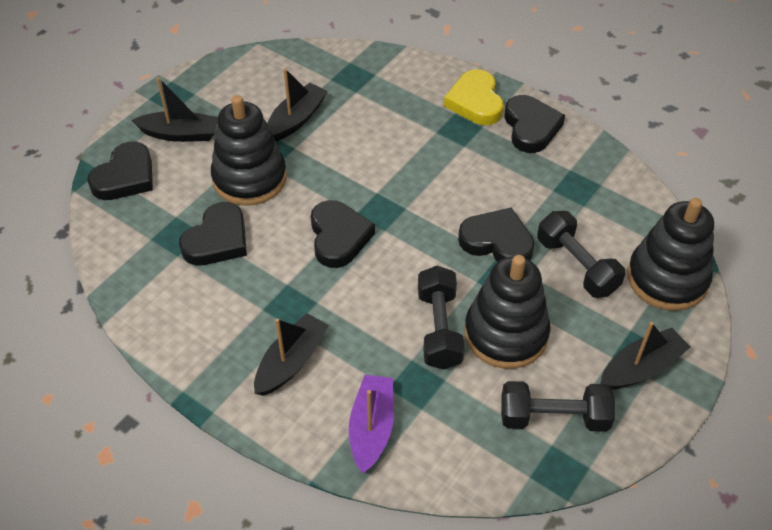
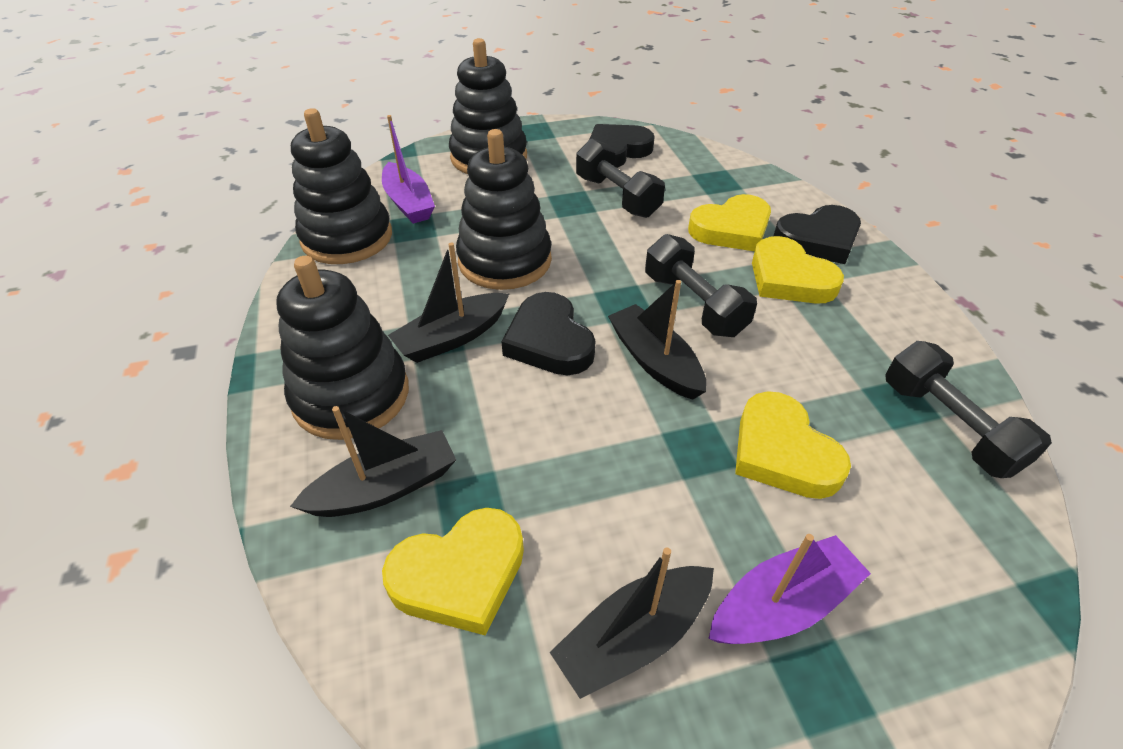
black heart: 5 -> 3
black stacking toy: 3 -> 4
purple boat: 1 -> 2
yellow heart: 1 -> 4

